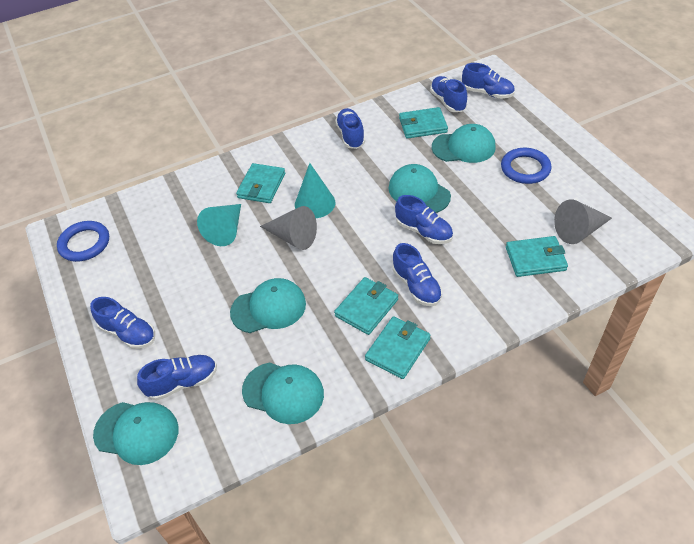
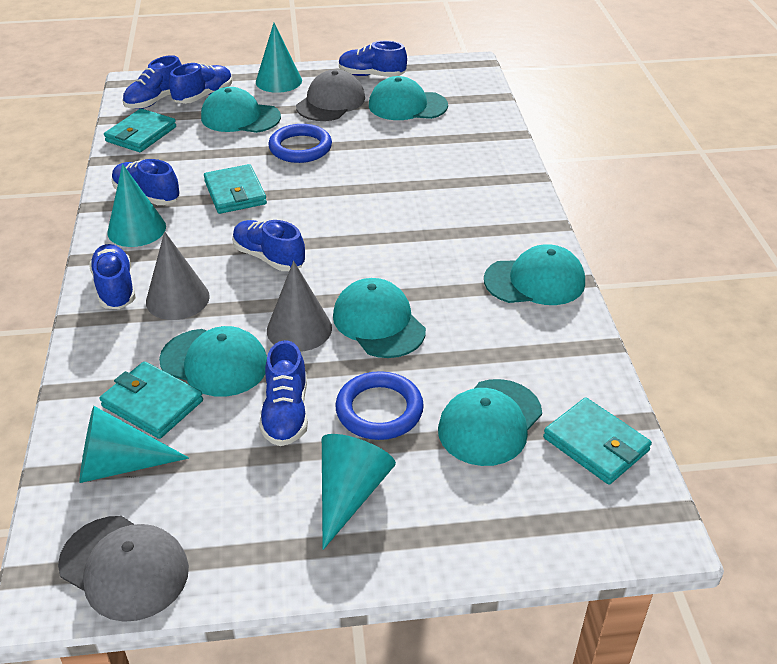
grey cap: 0 -> 2
turquoise cap: 5 -> 6
turquoise cone: 2 -> 4
turquoise wallet: 5 -> 4

